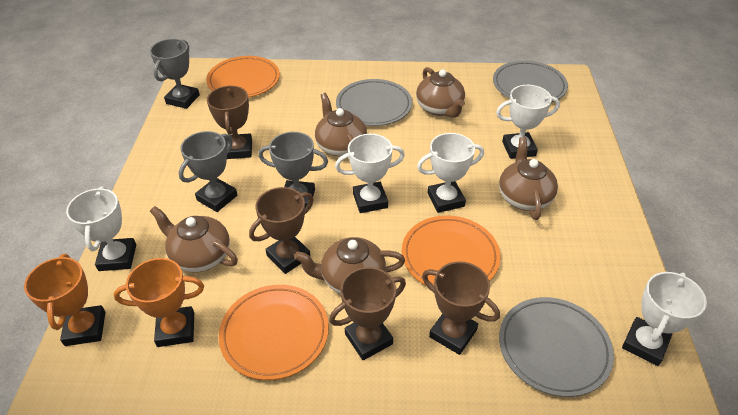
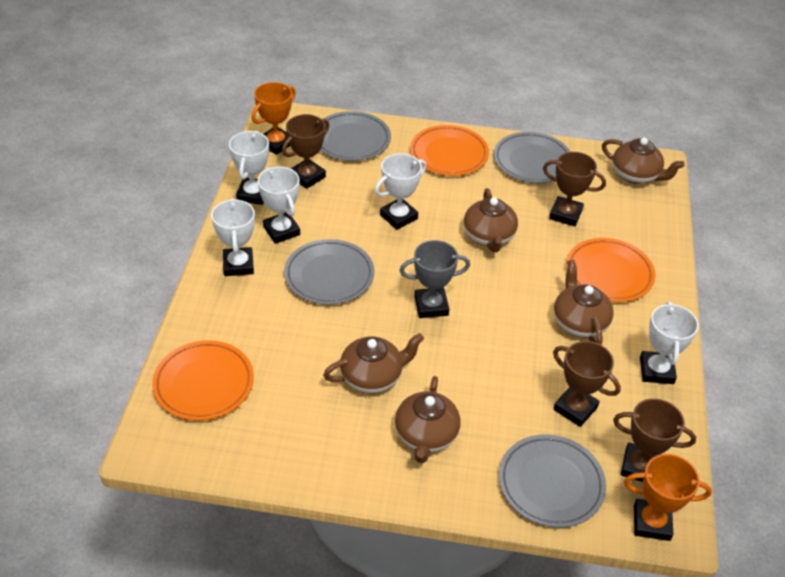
grey plate: 3 -> 4
grey trophy: 3 -> 1

